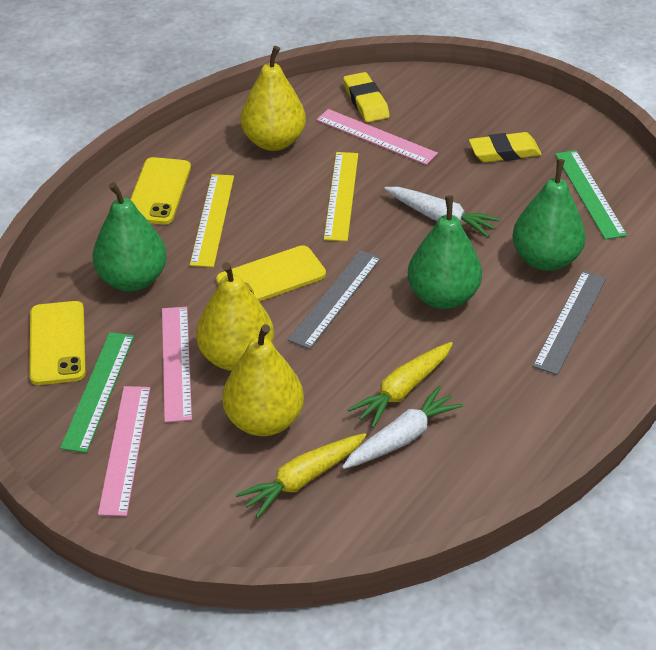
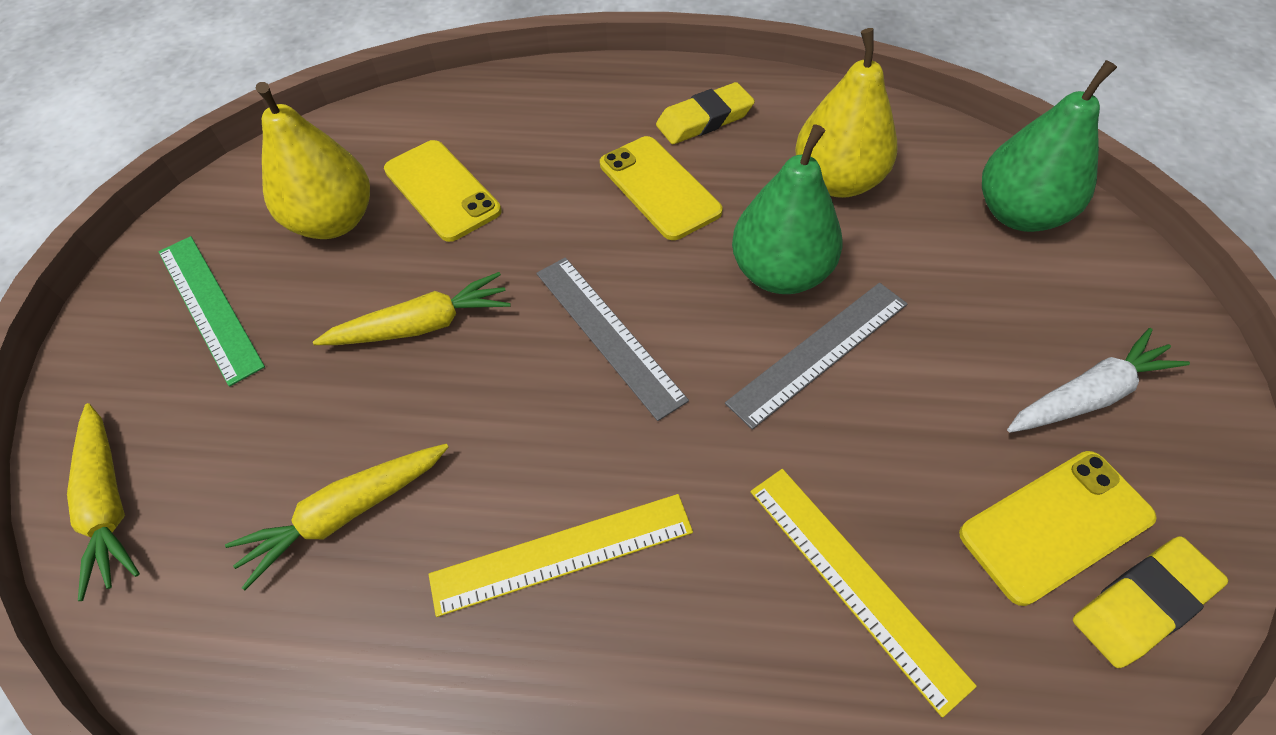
green pear: 3 -> 2
green ruler: 2 -> 1
pink ruler: 3 -> 0
white carrot: 2 -> 1
yellow carrot: 2 -> 3
yellow pear: 3 -> 2

